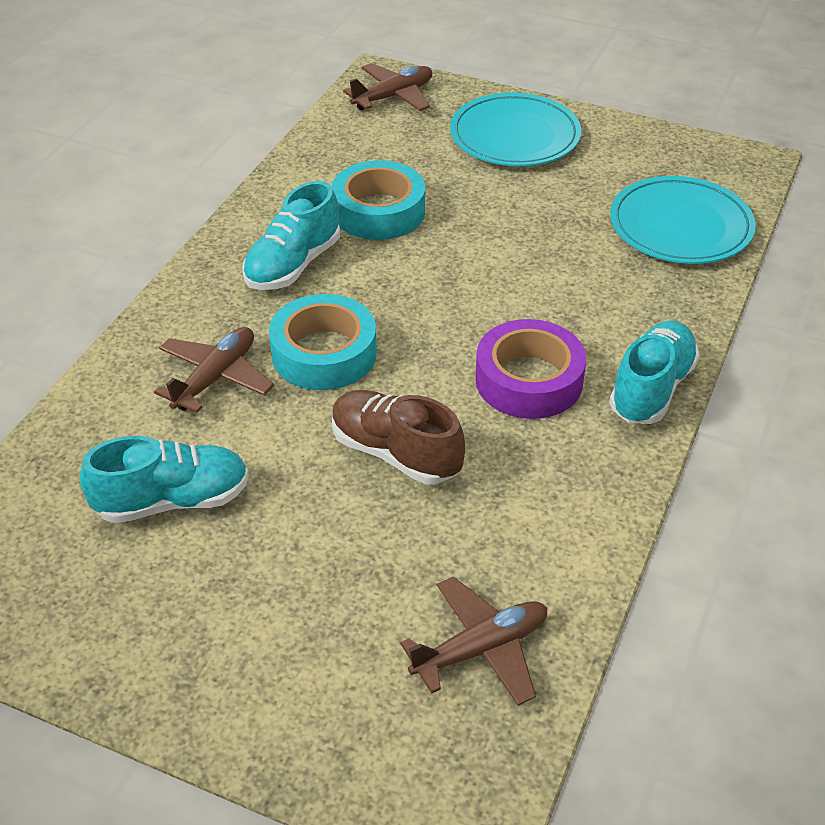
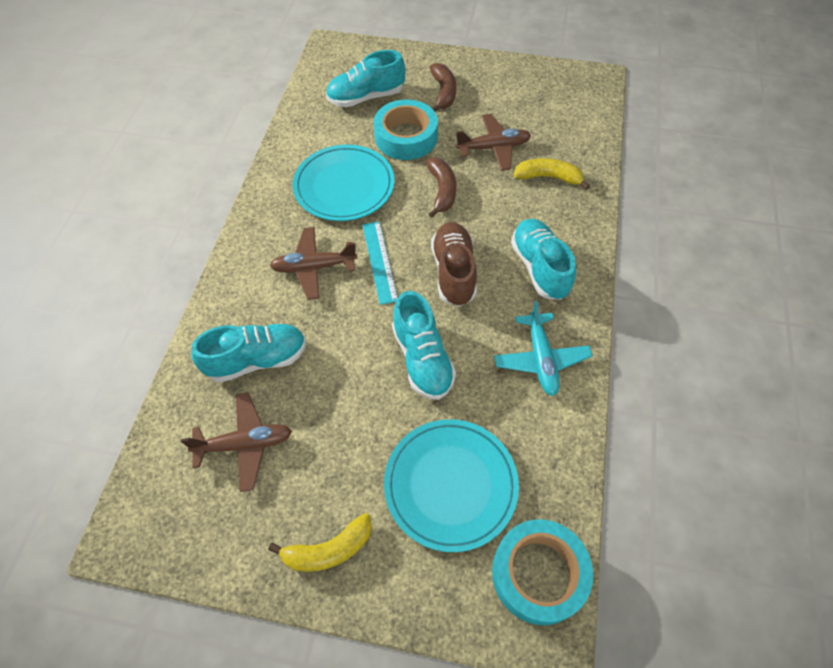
brown banana: 0 -> 2
purple tape: 1 -> 0
turquoise plane: 0 -> 1
turquoise ruler: 0 -> 1
turquoise shoe: 3 -> 4
yellow banana: 0 -> 2

